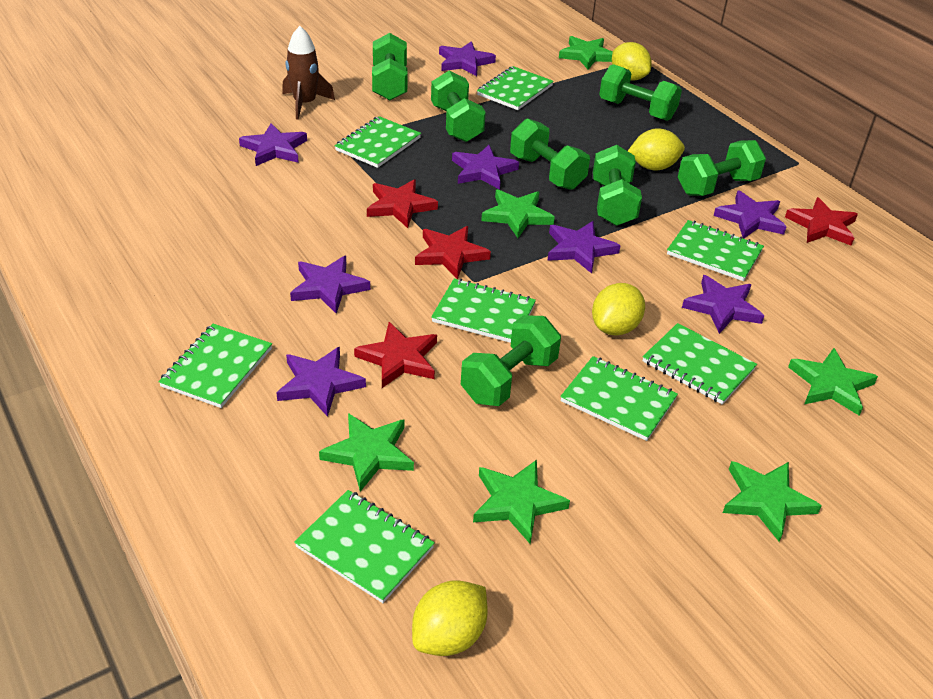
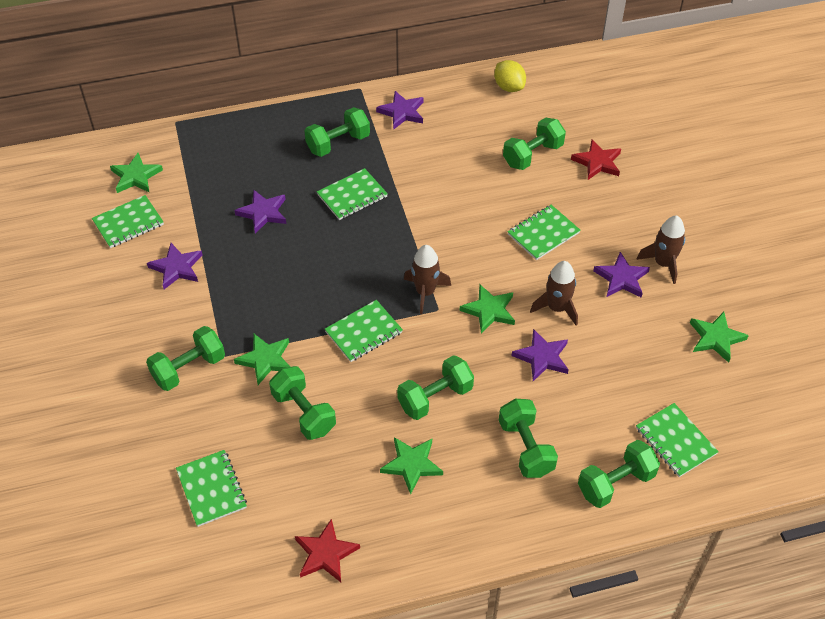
brown rocket: 1 -> 3
green notebook: 8 -> 6
green star: 6 -> 5
purple star: 8 -> 5
red star: 4 -> 2
yellow lemon: 4 -> 1

